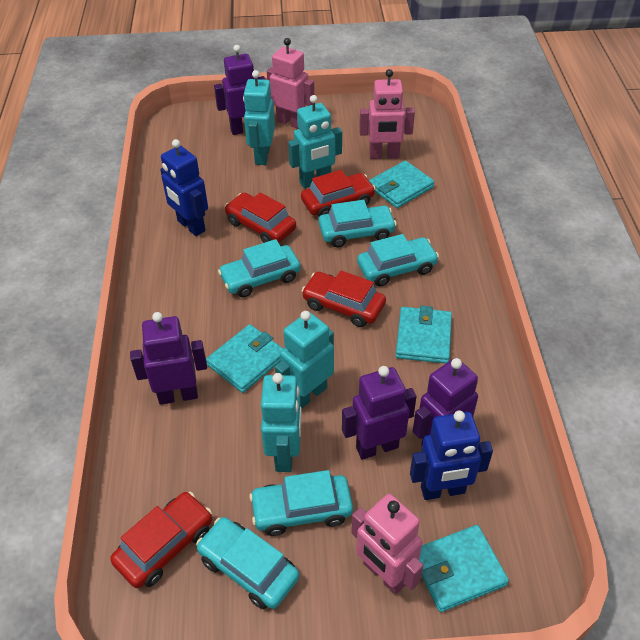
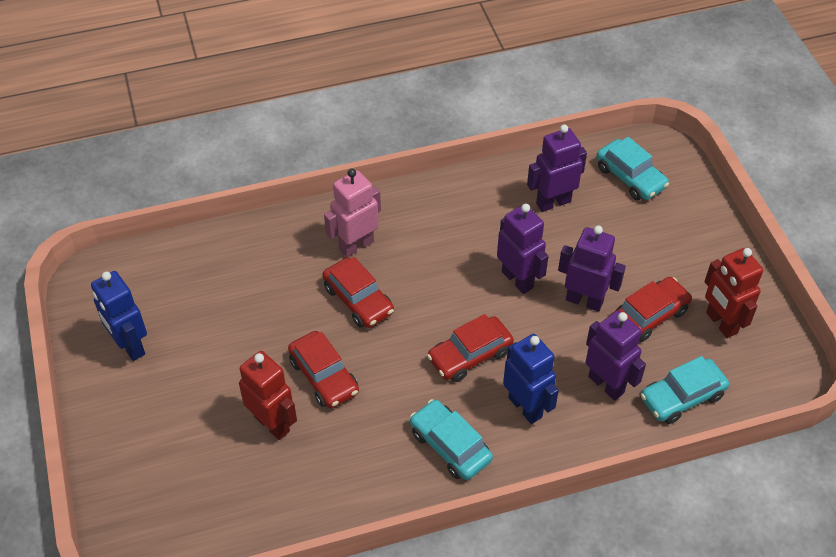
pink robot: 3 -> 1
red robot: 0 -> 2
turquoise car: 5 -> 3
turquoise robot: 4 -> 0
turquoise wallet: 4 -> 0

